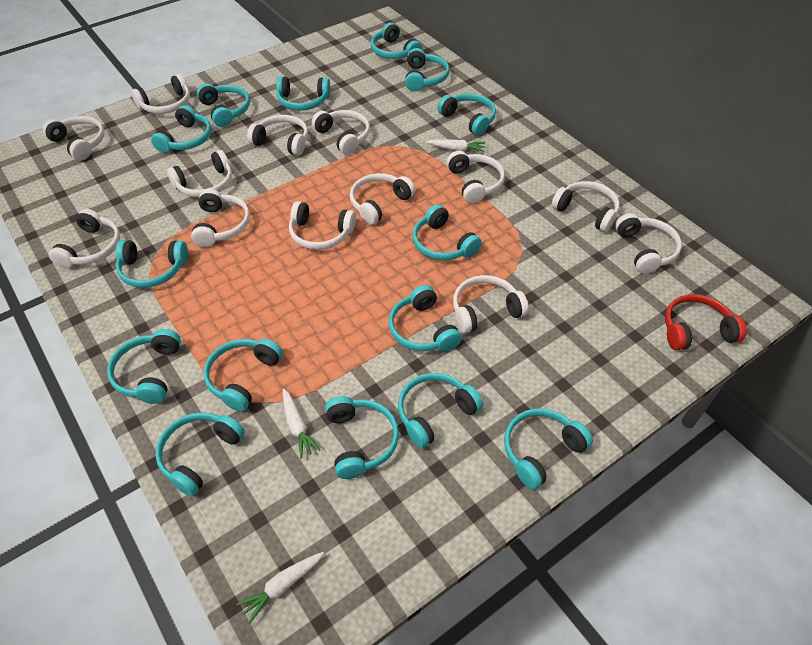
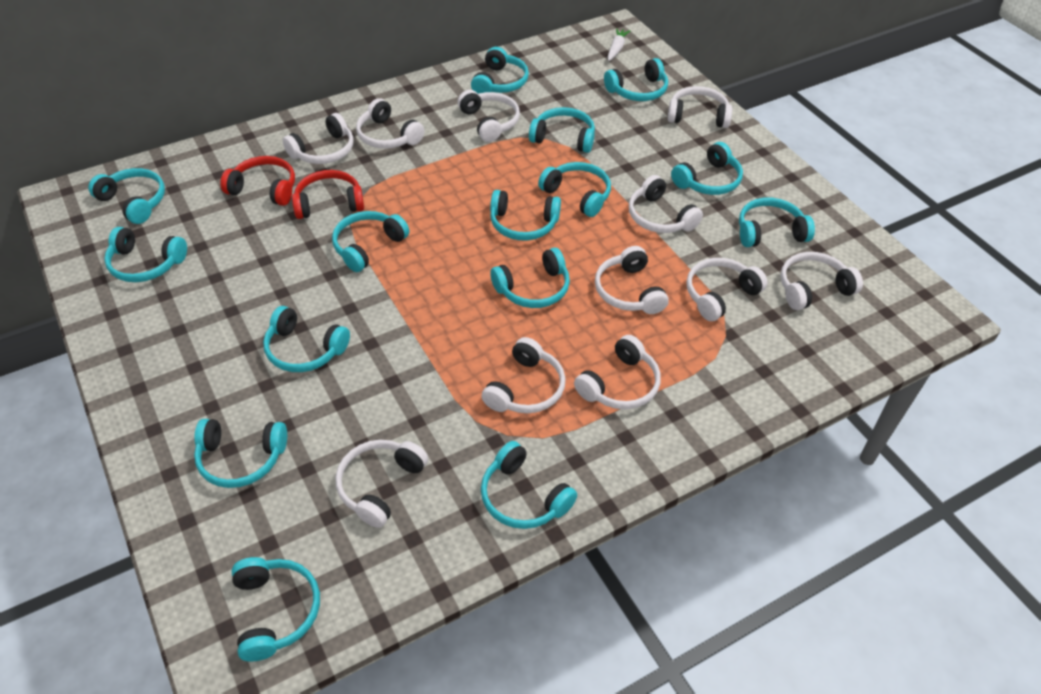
red headphones: 1 -> 2
white carrot: 3 -> 1
white headphones: 13 -> 11

